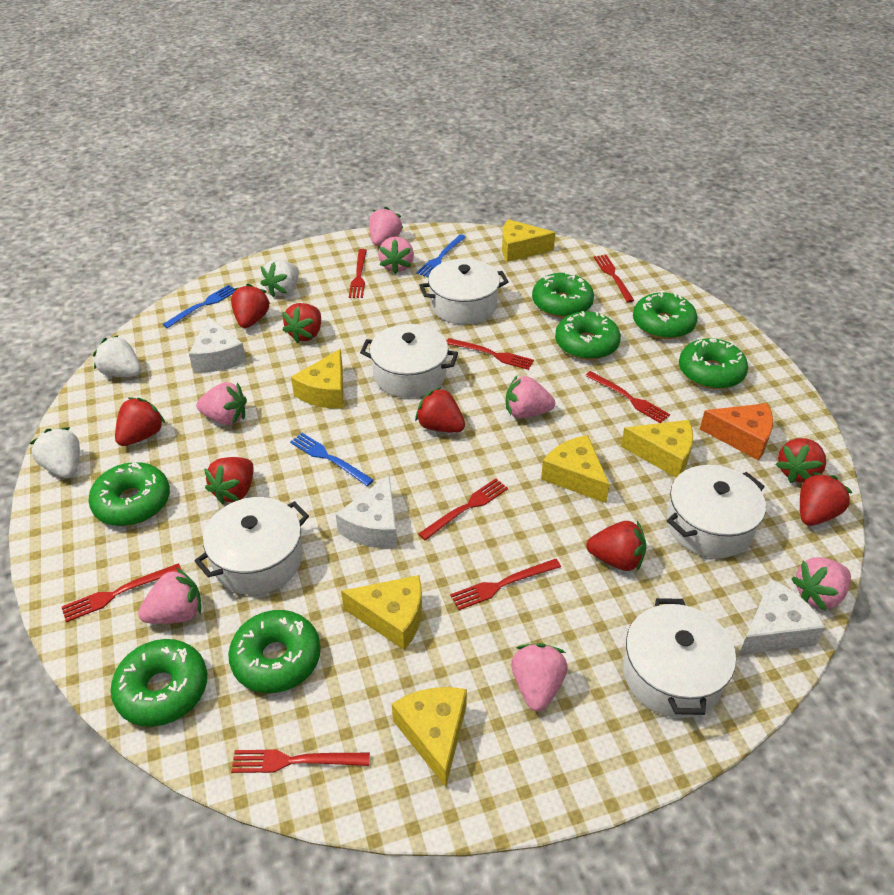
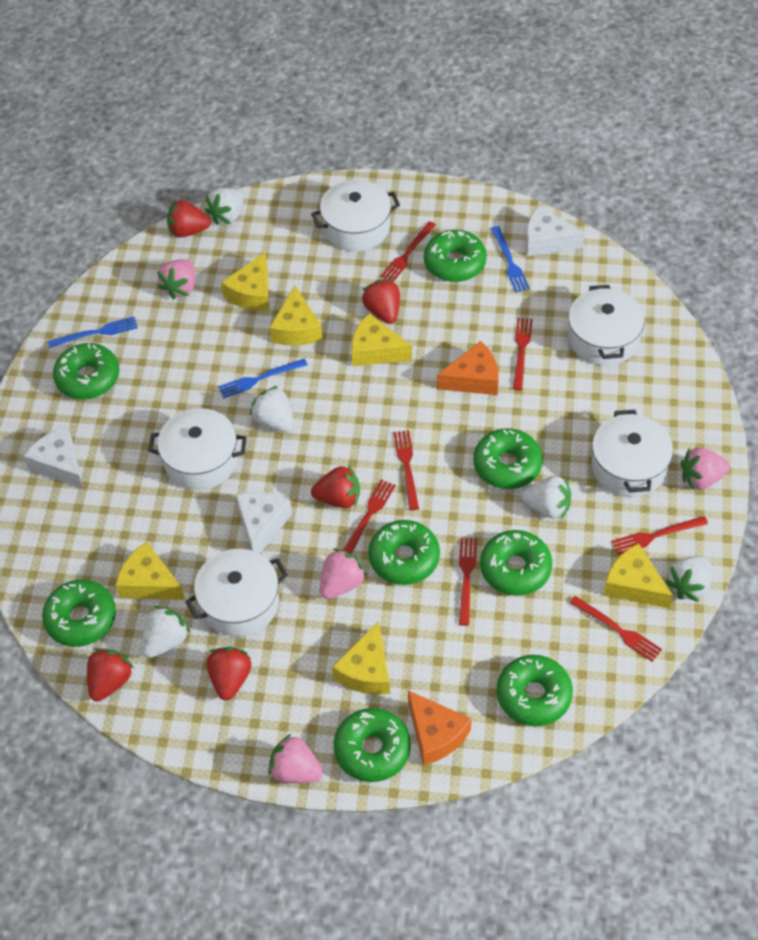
green donut: 7 -> 8
orange cheese: 1 -> 2
pink strawberry: 7 -> 4
red fork: 8 -> 7
red strawberry: 8 -> 5
white strawberry: 3 -> 5

